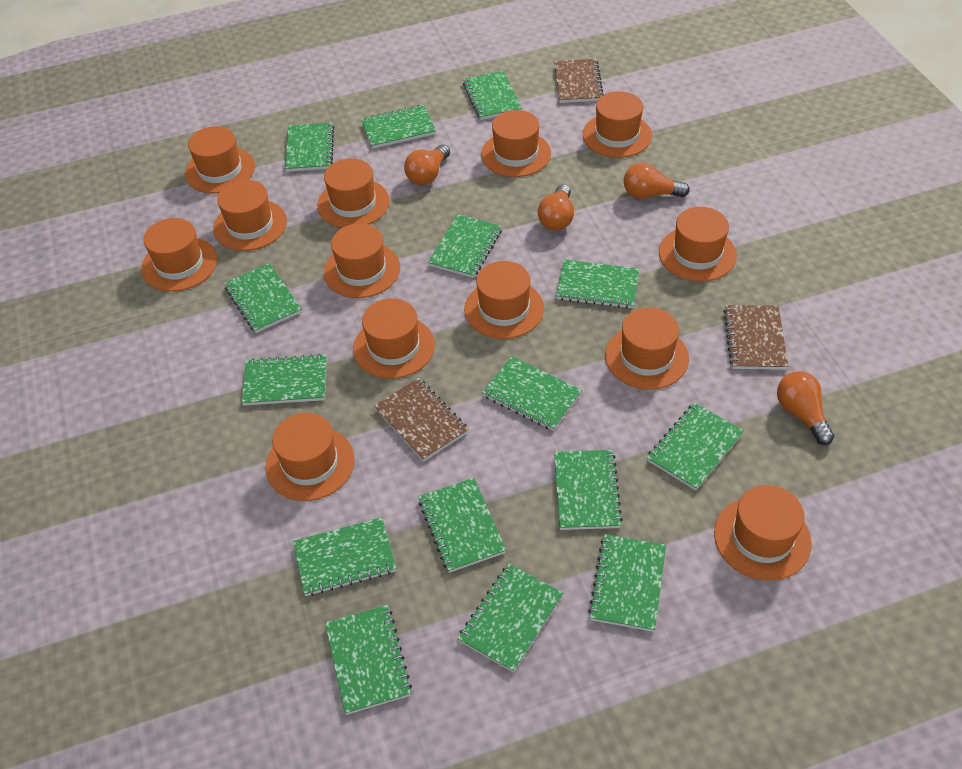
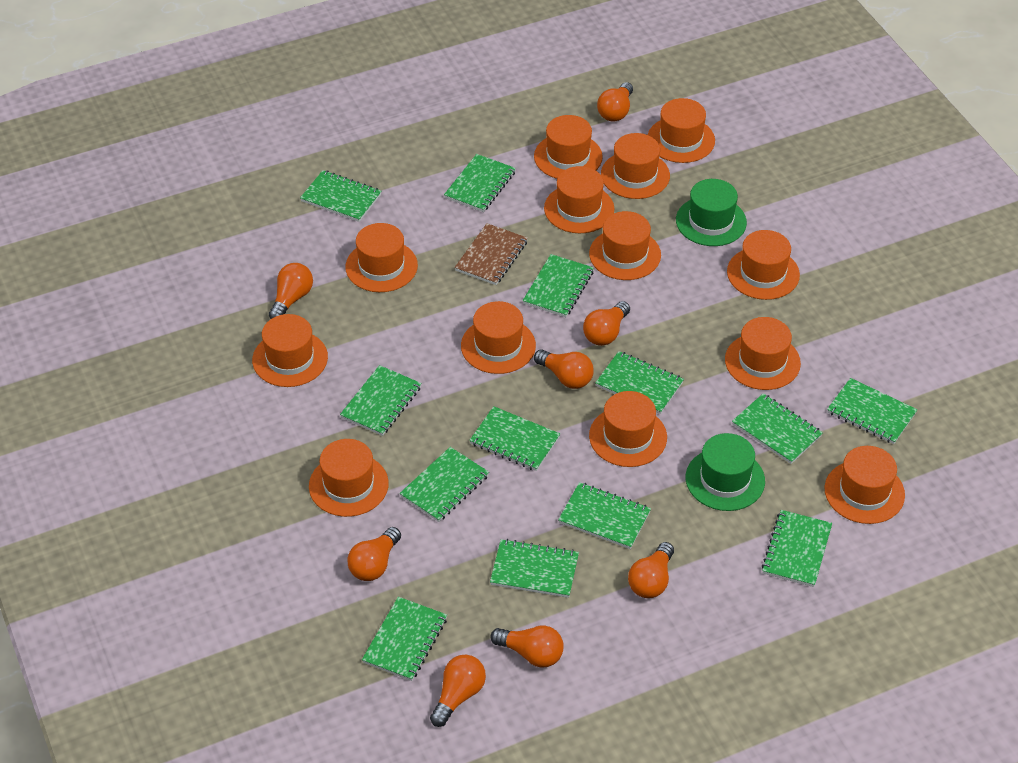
brown notebook: 3 -> 1
green hat: 0 -> 2
green notebook: 15 -> 13
orange light bulb: 4 -> 8

